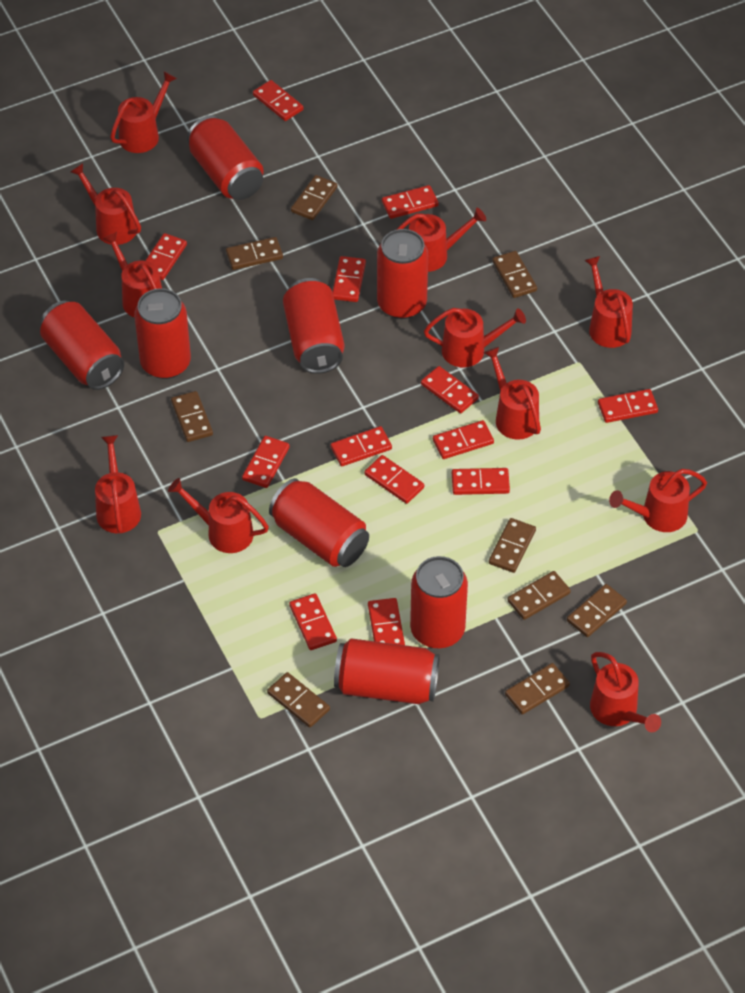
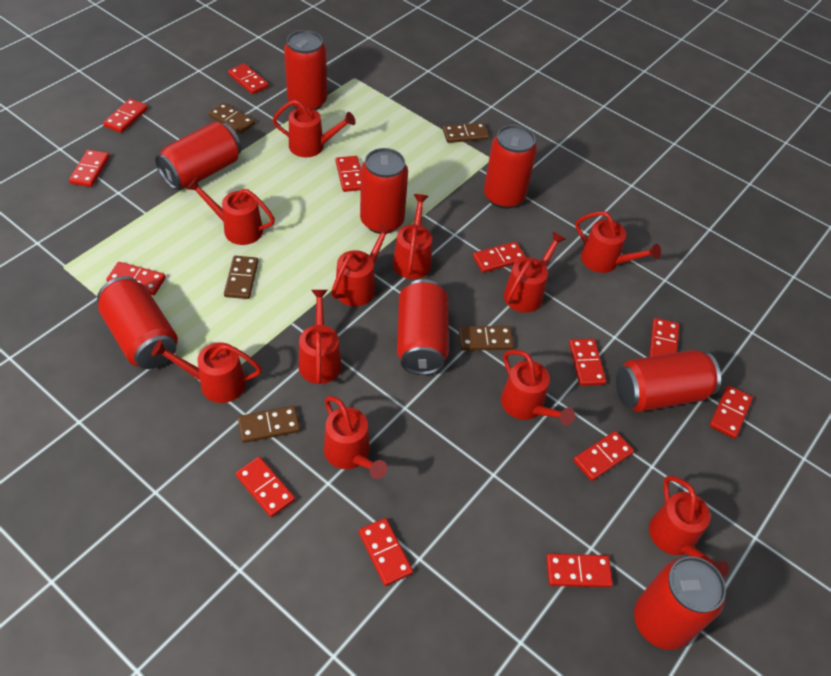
brown domino: 9 -> 5

